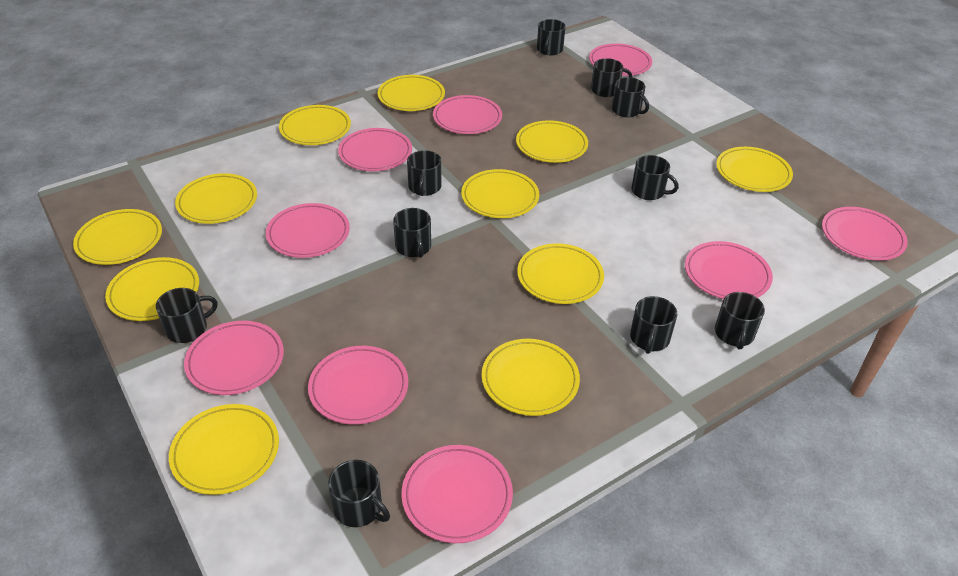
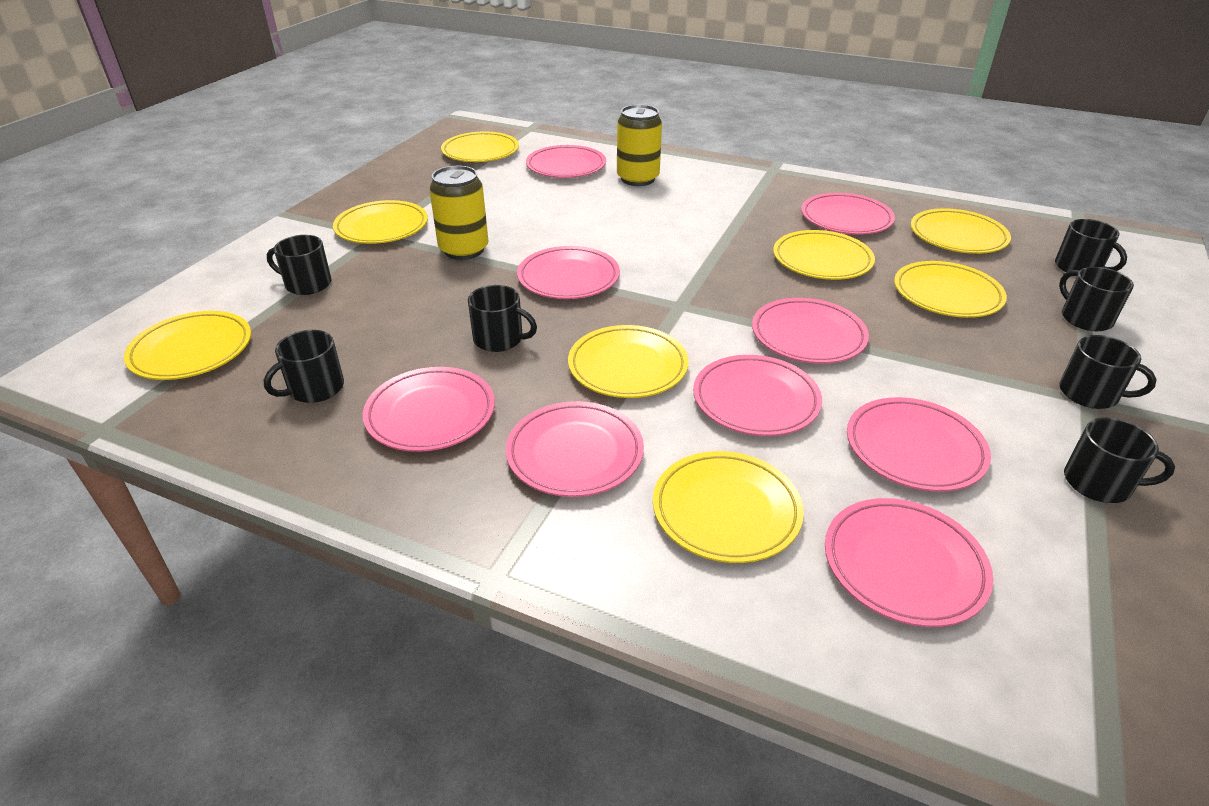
black mug: 10 -> 7
yellow can: 0 -> 2
yellow plate: 11 -> 8

